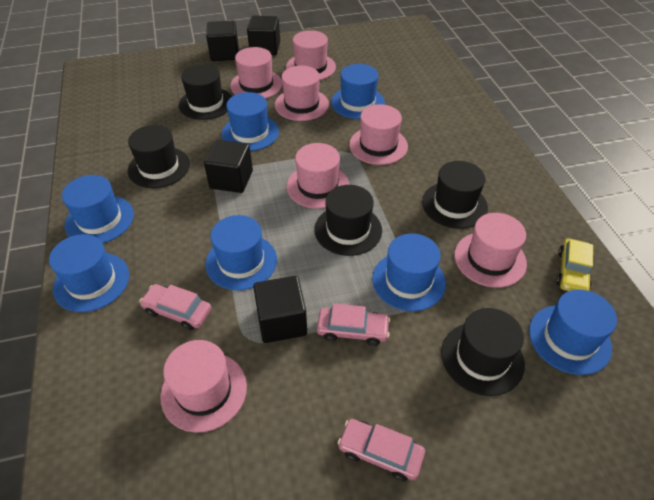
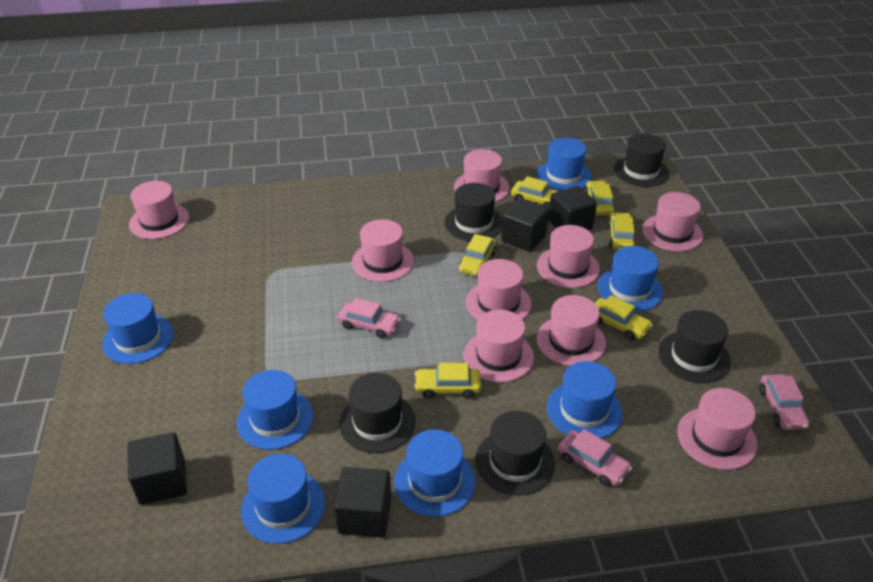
pink hat: 7 -> 9
yellow car: 1 -> 6

